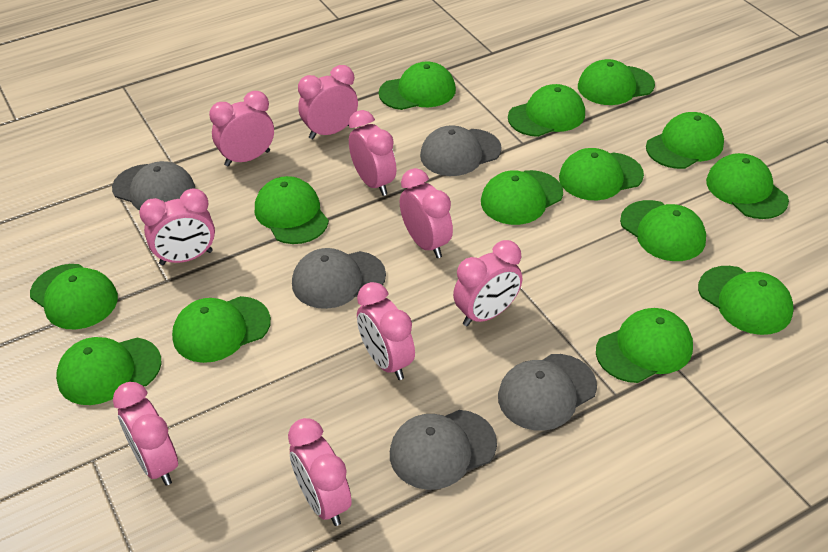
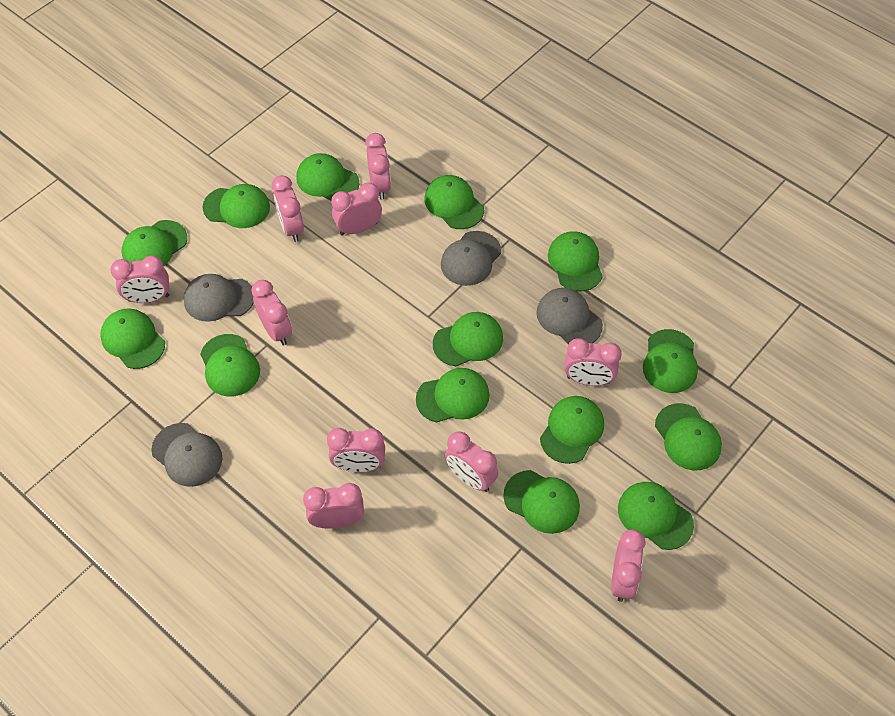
grey cap: 5 -> 4
pink clock: 9 -> 10

